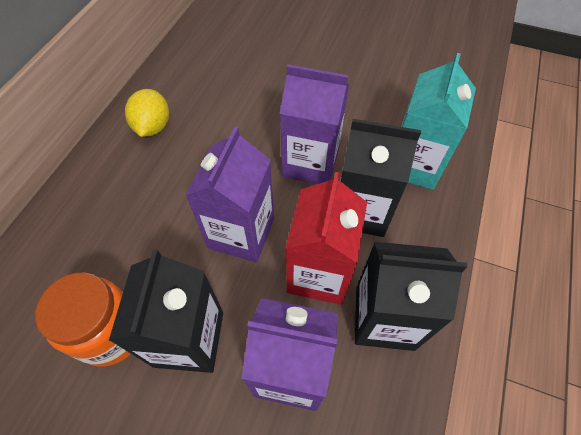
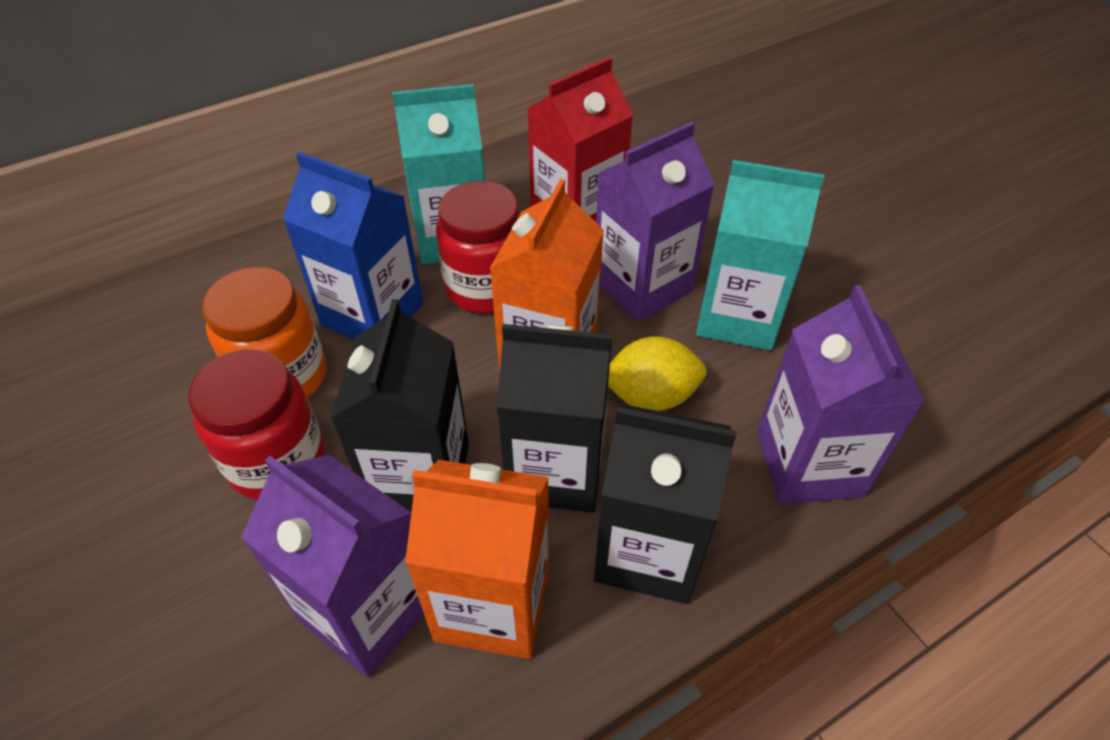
blue carton: 0 -> 1
orange carton: 0 -> 2
red jar: 0 -> 2
turquoise carton: 1 -> 2

